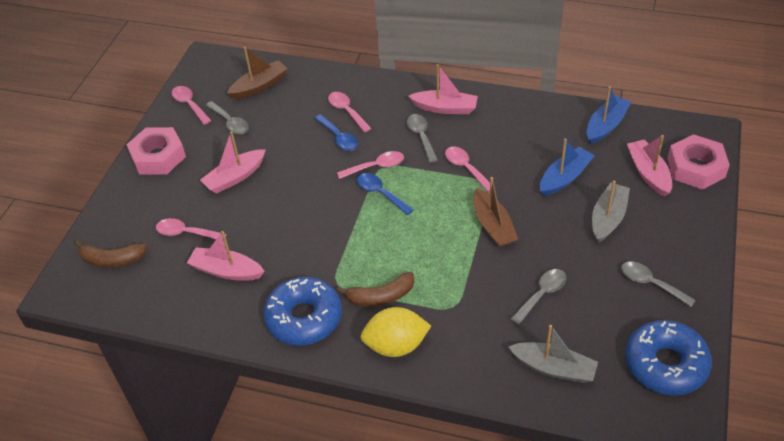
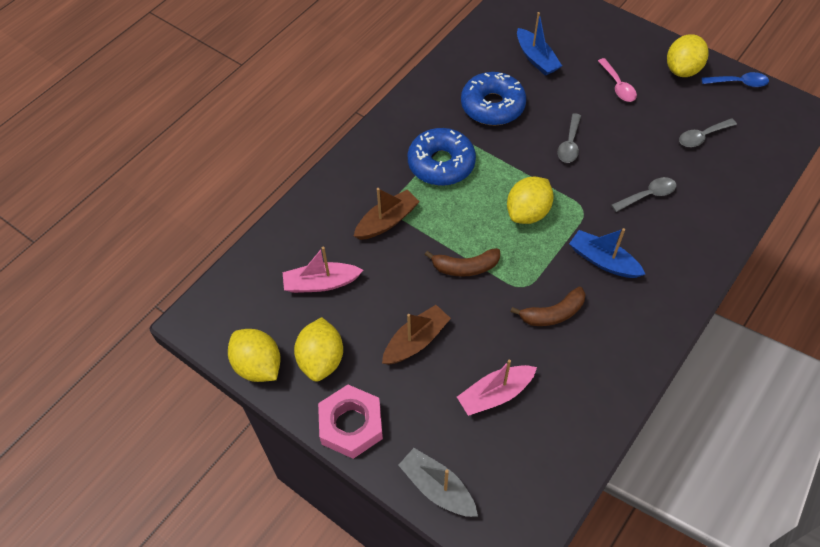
blue spoon: 2 -> 1
grey boat: 2 -> 1
grey spoon: 4 -> 3
pink boat: 4 -> 2
pink nut: 2 -> 1
pink spoon: 5 -> 1
yellow lemon: 1 -> 4

